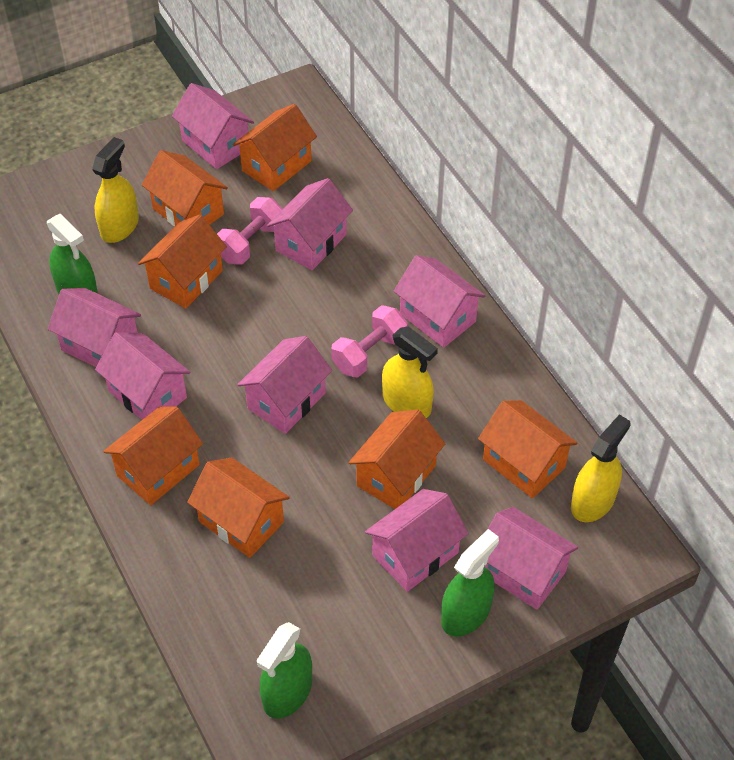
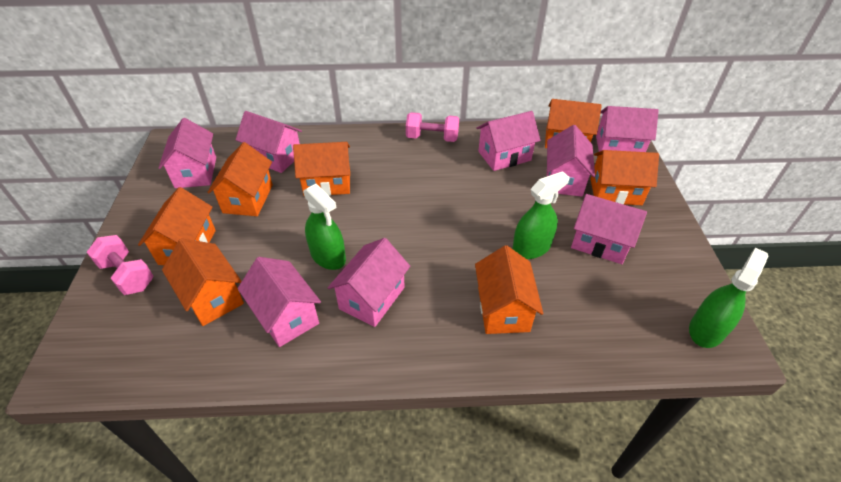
yellow spray bottle: 3 -> 0

